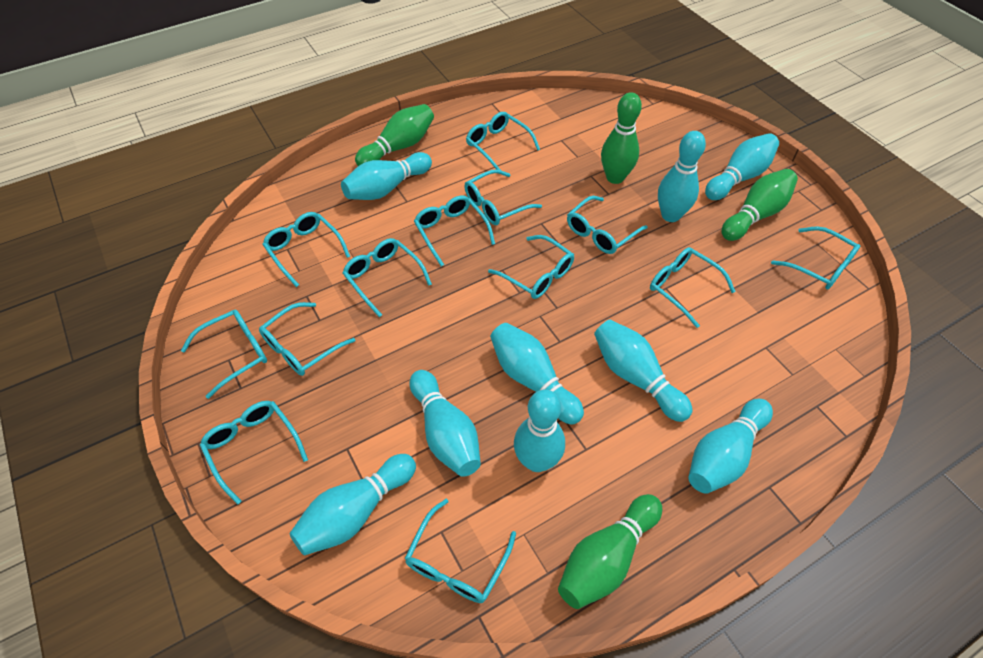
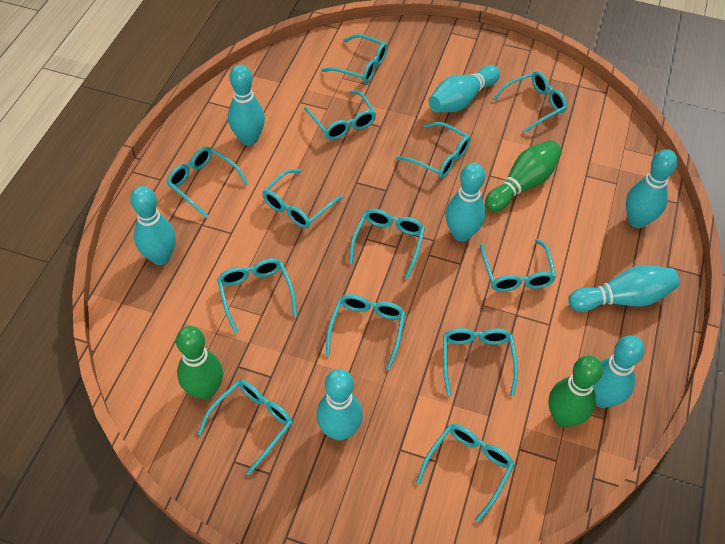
green bowling pin: 4 -> 3
turquoise bowling pin: 9 -> 8

